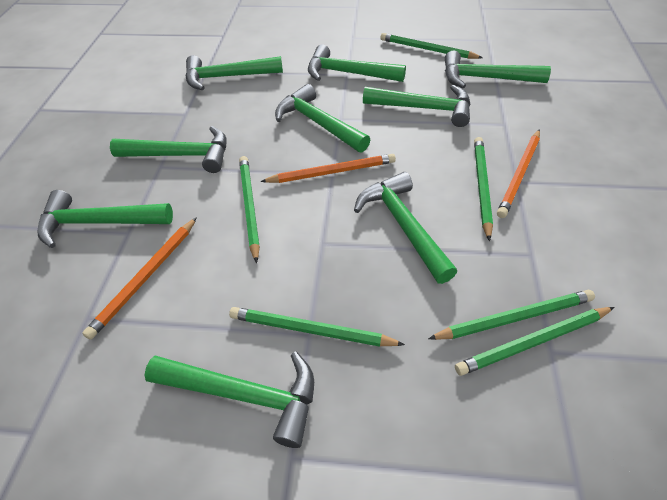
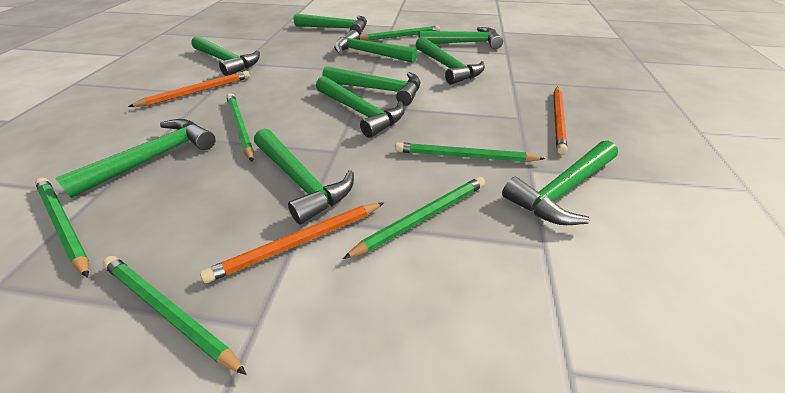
green hammer: 9 -> 10

